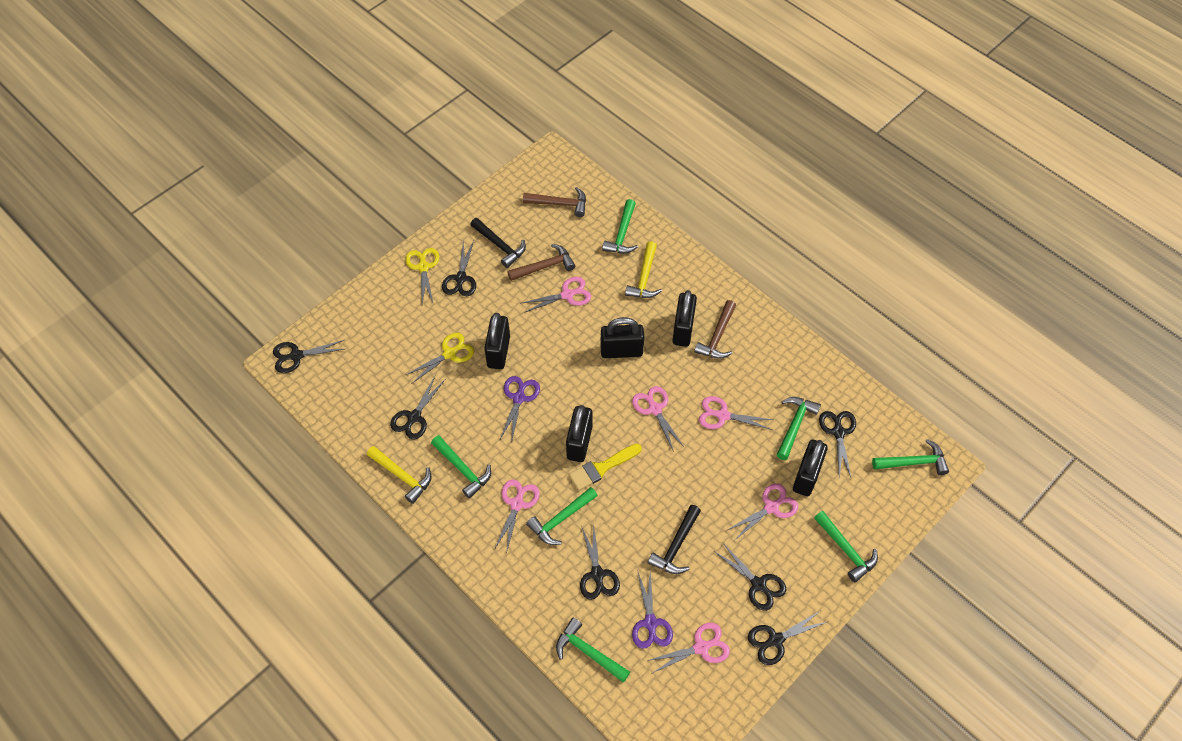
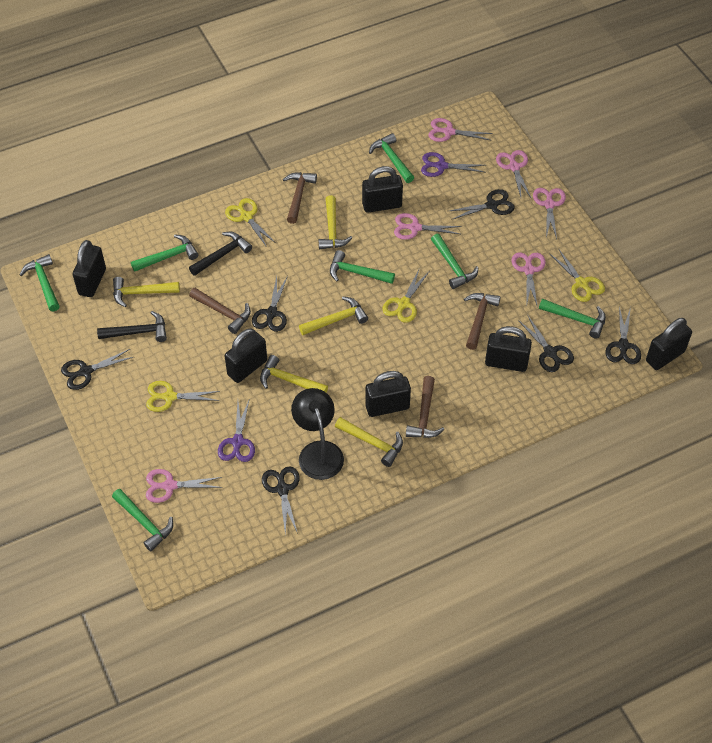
black lamp: 0 -> 1
black padlock: 5 -> 6
black scissors: 7 -> 6
brown hammer: 3 -> 4
yellow brush: 1 -> 0
yellow hammer: 2 -> 5
yellow scissors: 2 -> 4

